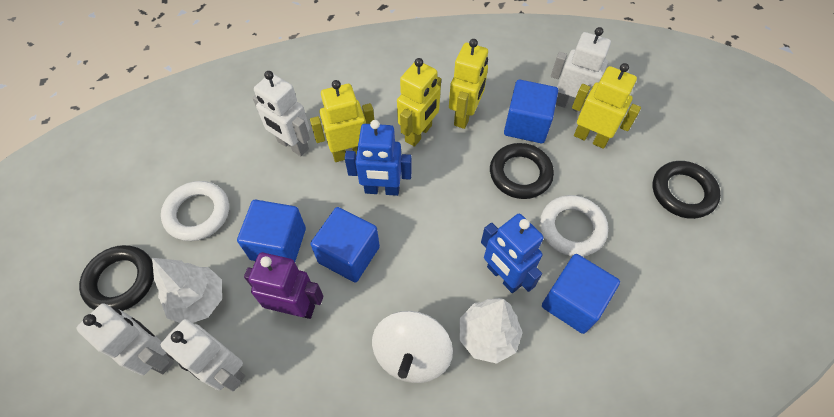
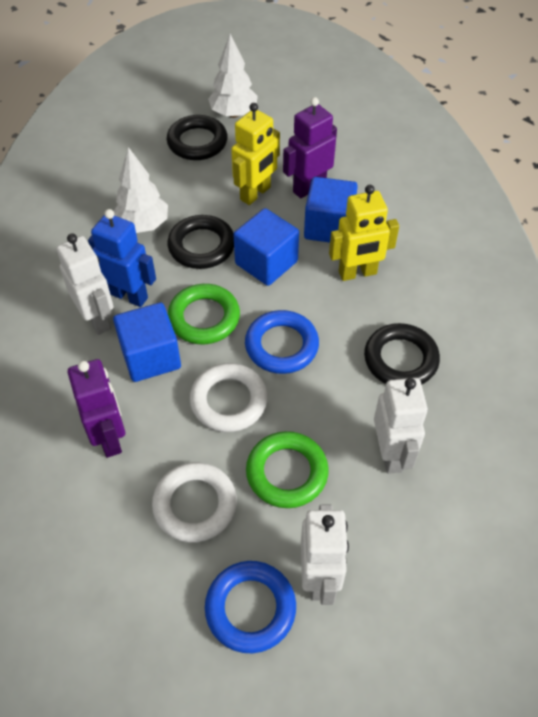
blue cube: 4 -> 3
blue ring: 0 -> 2
blue robot: 2 -> 1
green ring: 0 -> 2
purple robot: 1 -> 2
white robot: 4 -> 3
white spinning top: 1 -> 0
yellow robot: 4 -> 2

